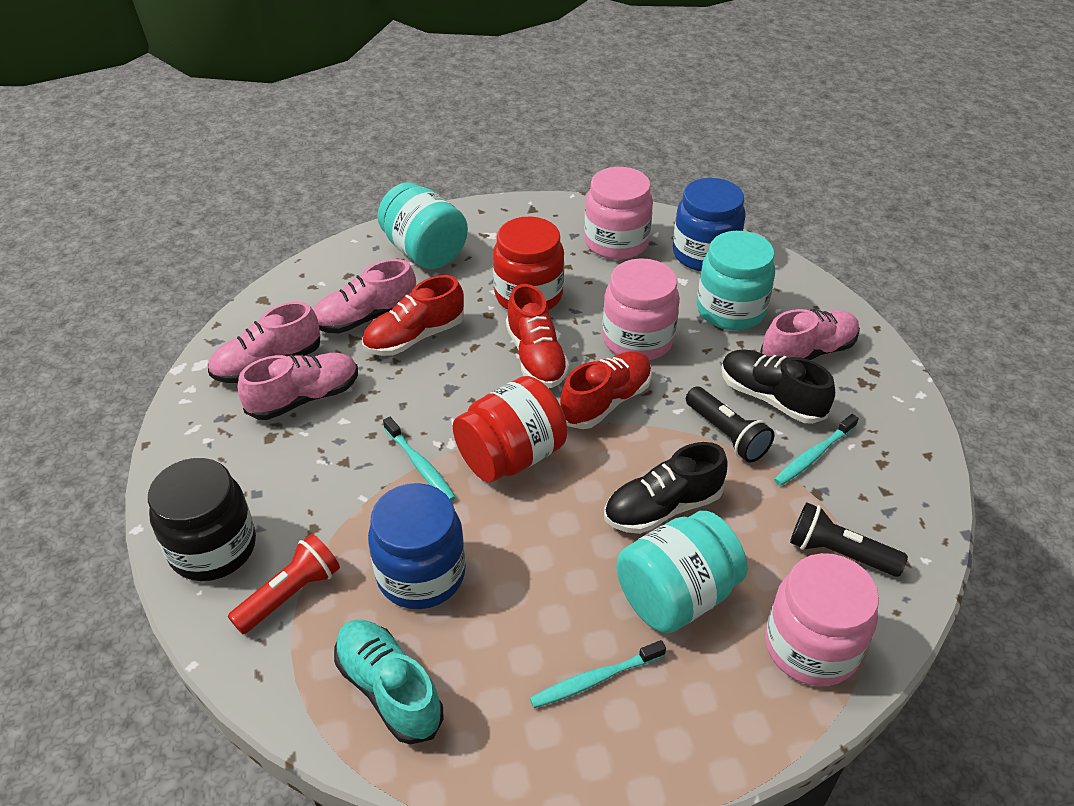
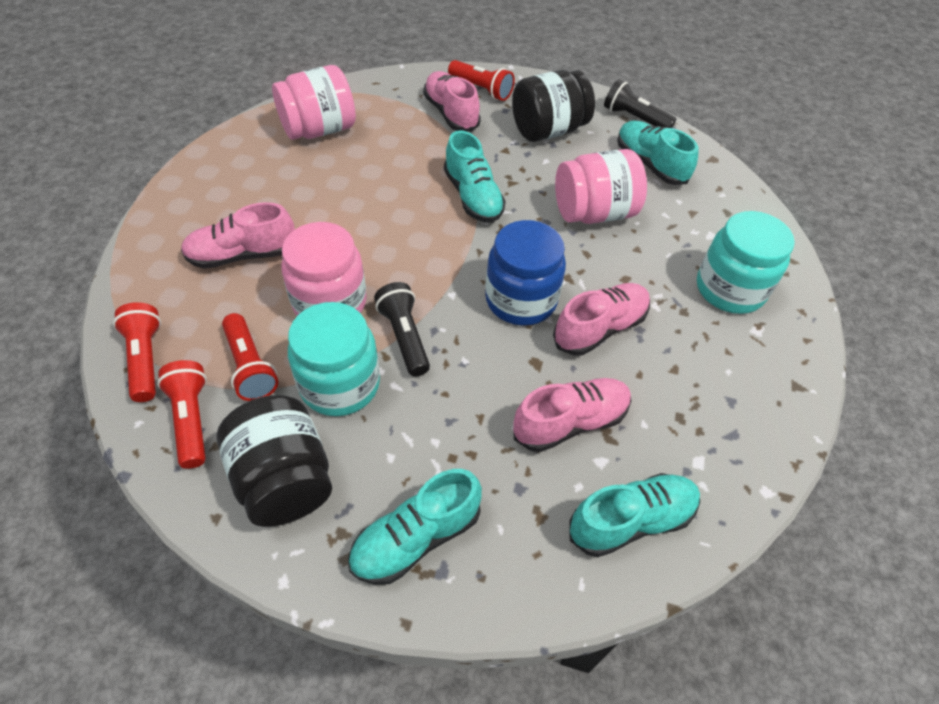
black jar: 1 -> 2
black shoe: 2 -> 0
blue jar: 2 -> 1
red flashlight: 1 -> 4
red jar: 2 -> 0
red shoe: 3 -> 0
turquoise jar: 3 -> 2
turquoise shoe: 1 -> 4
turquoise toothbrush: 3 -> 0

